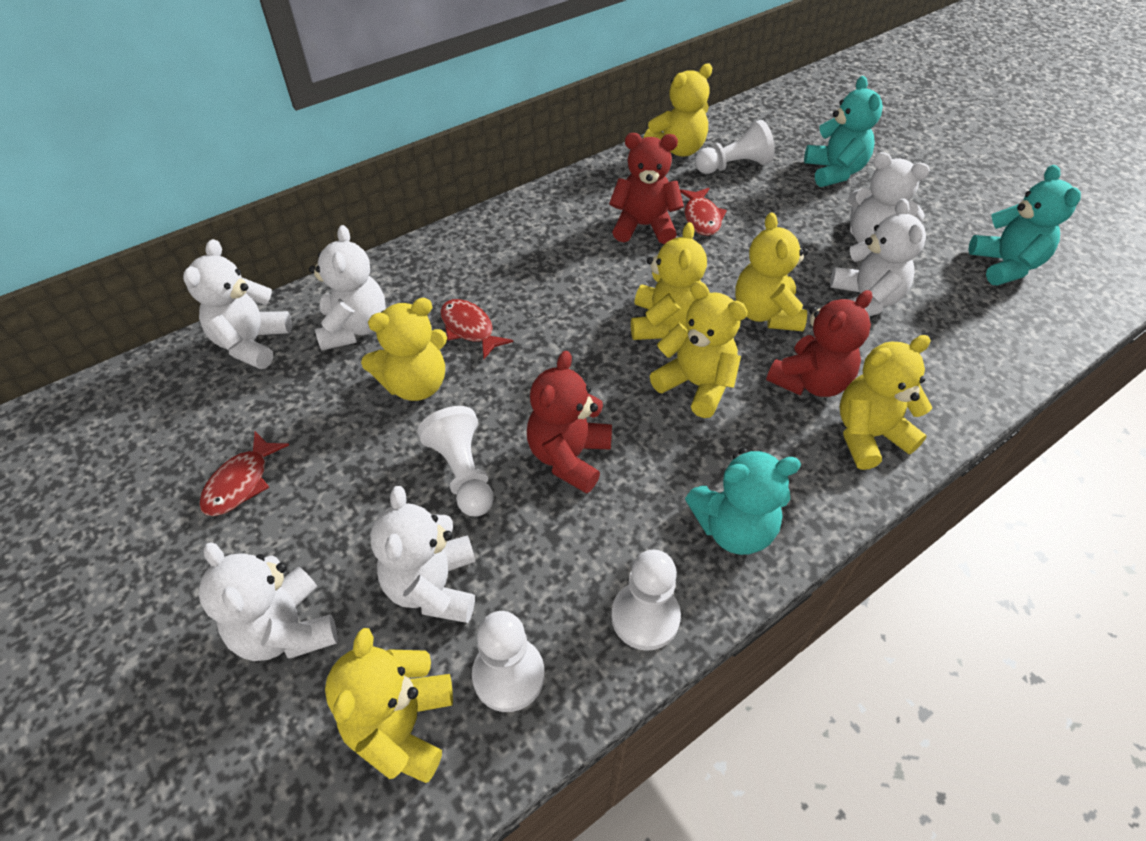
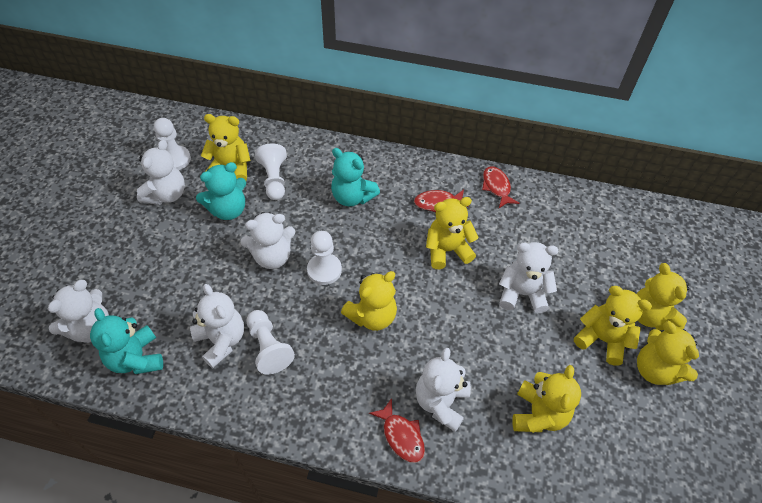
red teddy bear: 3 -> 0

